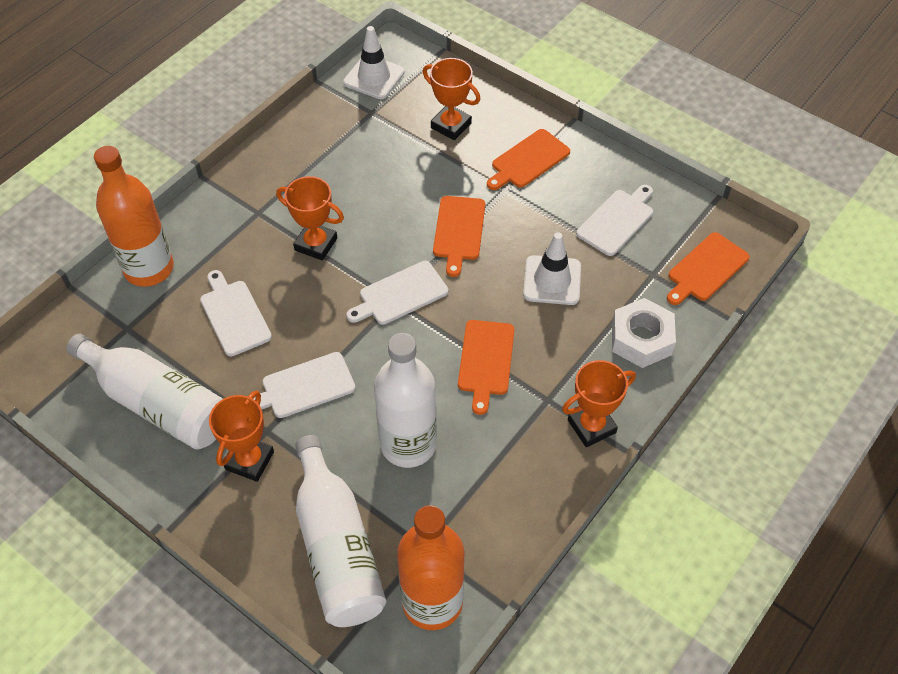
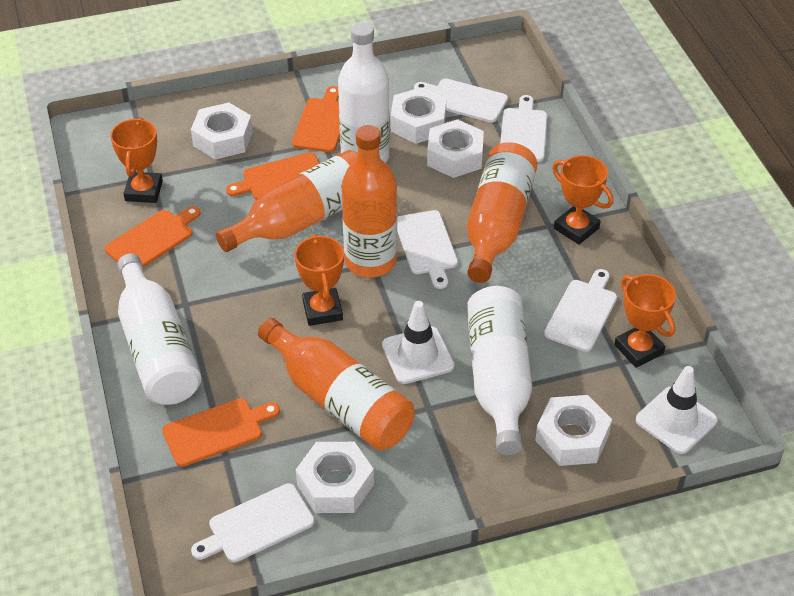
orange bottle: 2 -> 4
white cutting board: 4 -> 5
white nut: 1 -> 5

